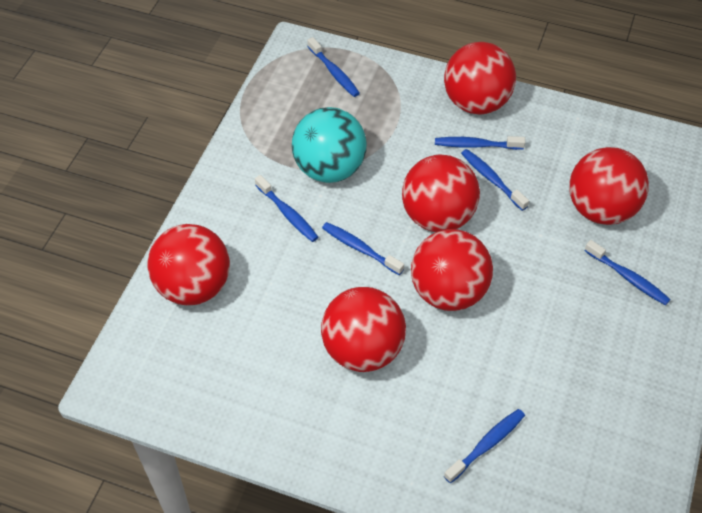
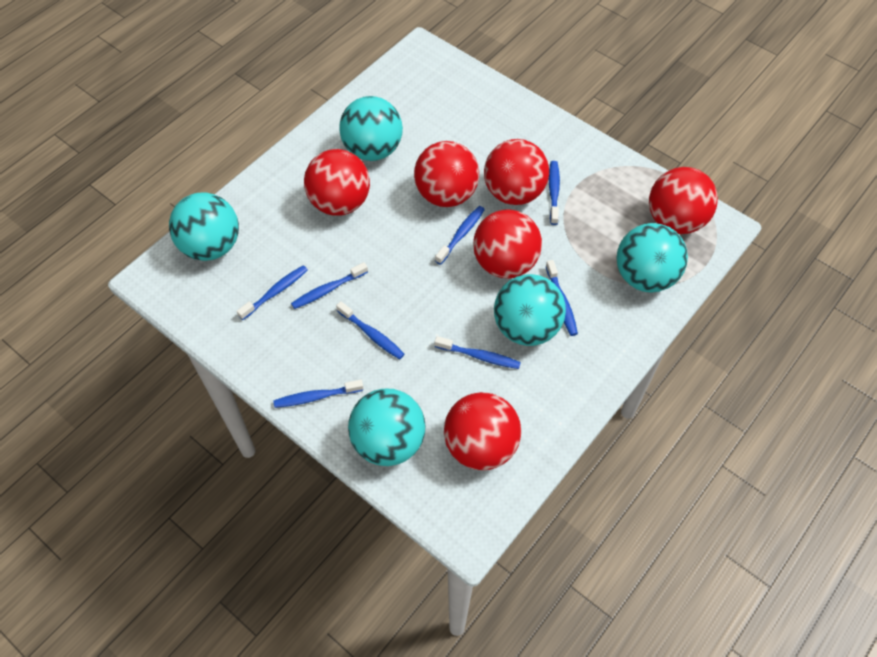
blue toothbrush: 7 -> 8
turquoise ball: 1 -> 5

